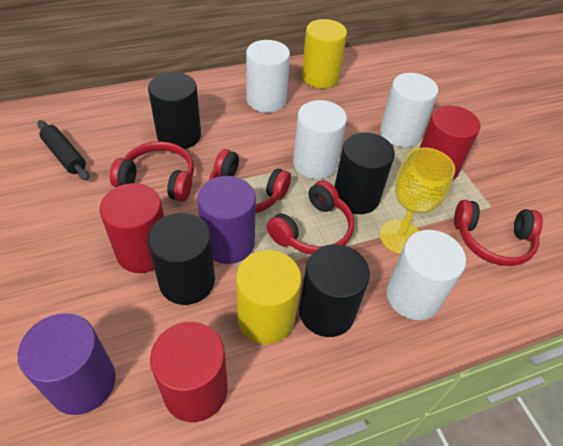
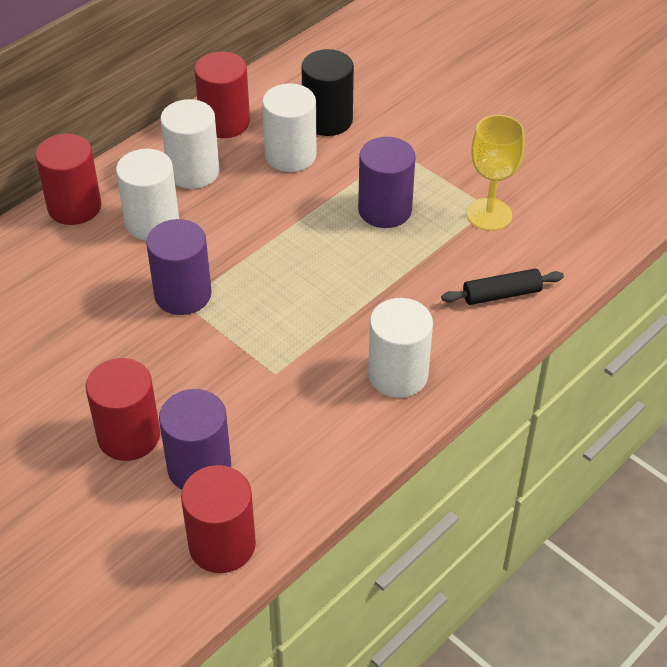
black cylinder: 4 -> 1
purple cylinder: 2 -> 3
red cylinder: 3 -> 4
red headphones: 4 -> 0
yellow cylinder: 2 -> 0

